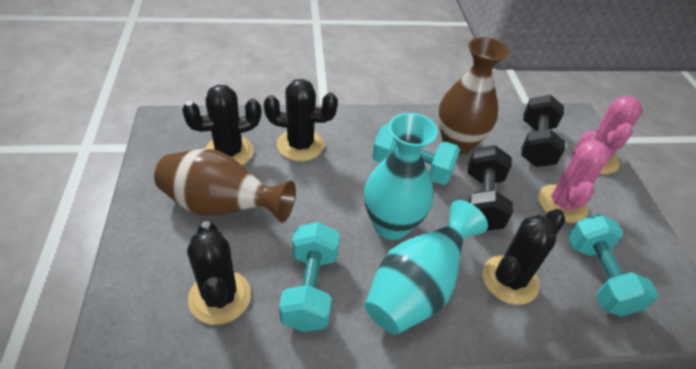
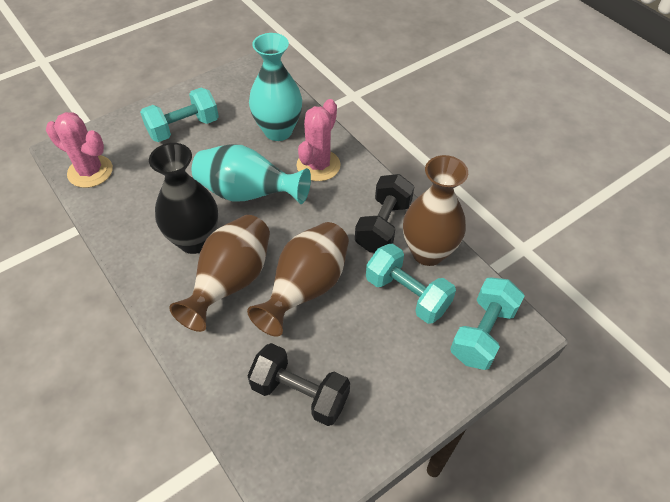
black cactus: 4 -> 0
black vase: 0 -> 1
brown vase: 2 -> 3

